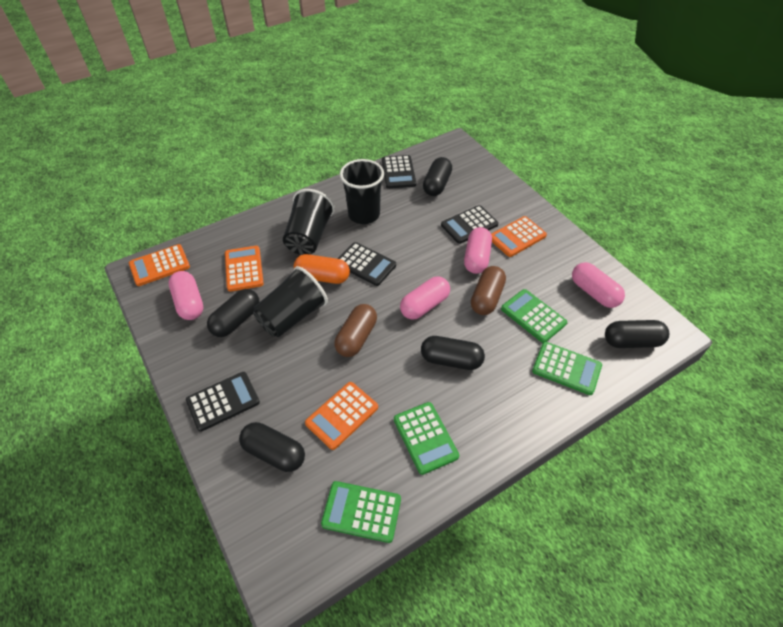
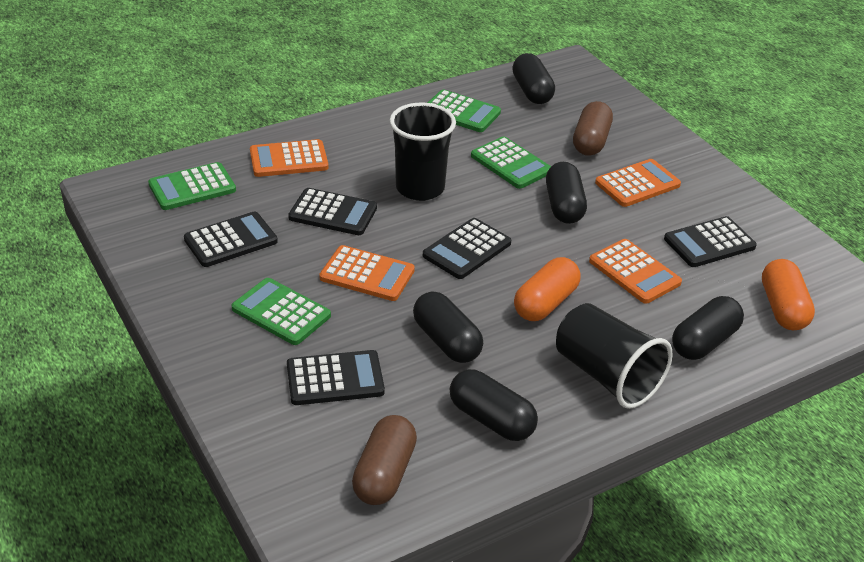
black calculator: 4 -> 5
black cup: 3 -> 2
orange capsule: 1 -> 2
pink capsule: 4 -> 0

